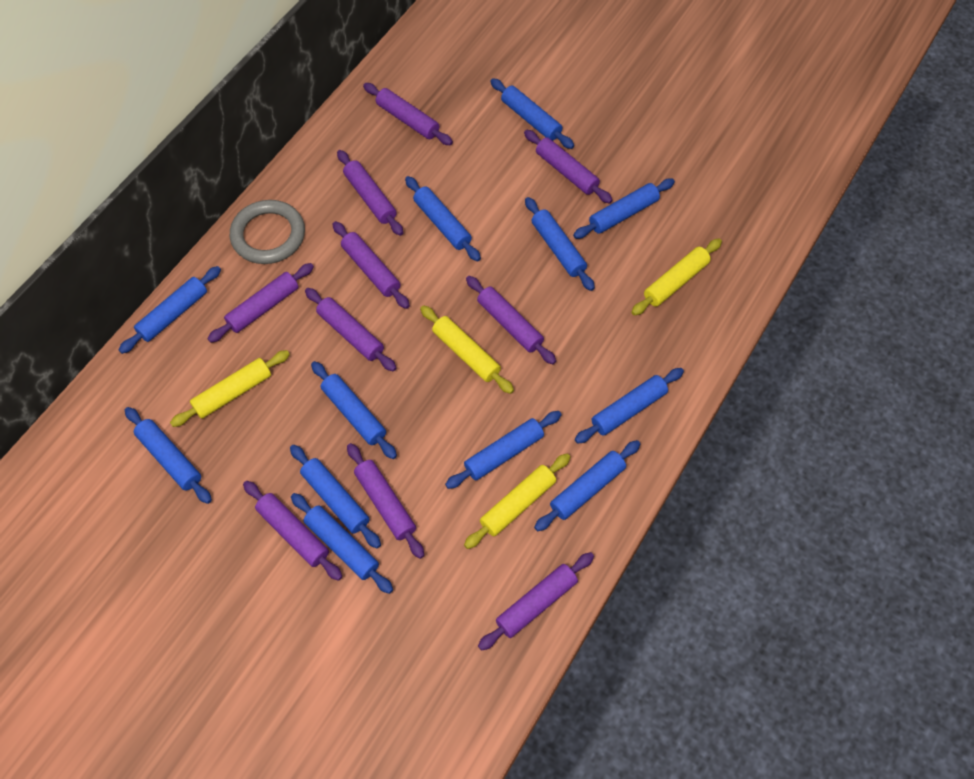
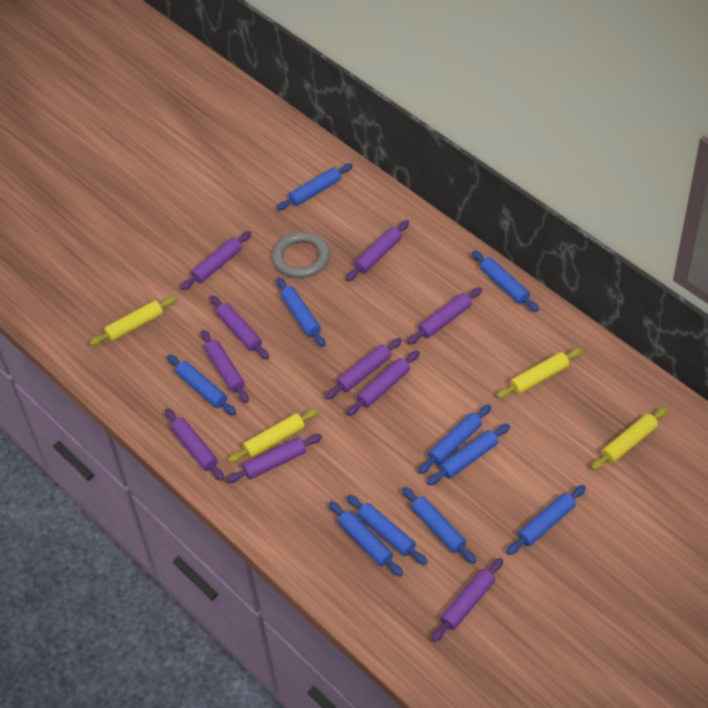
blue rolling pin: 12 -> 10

